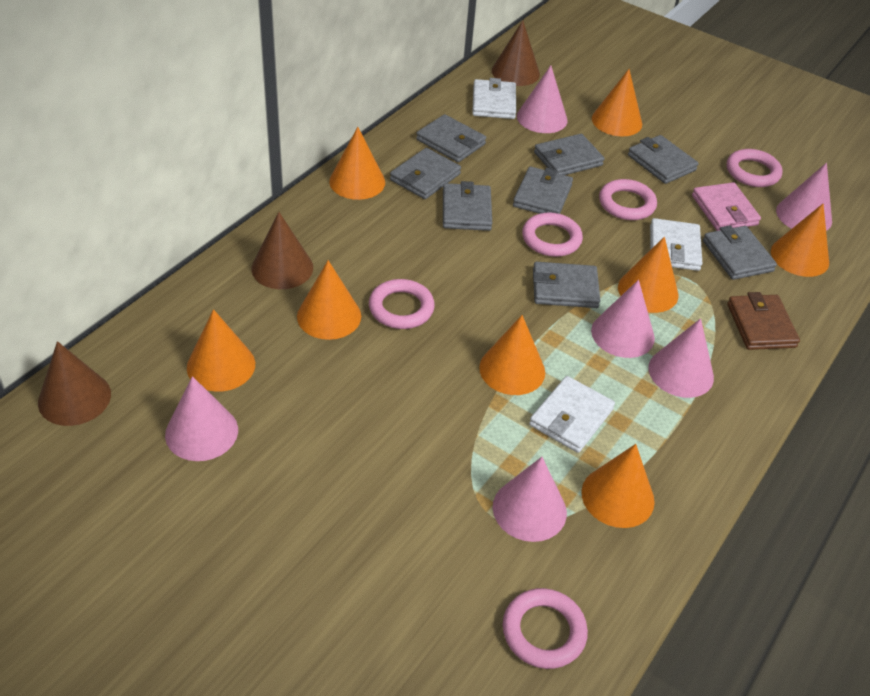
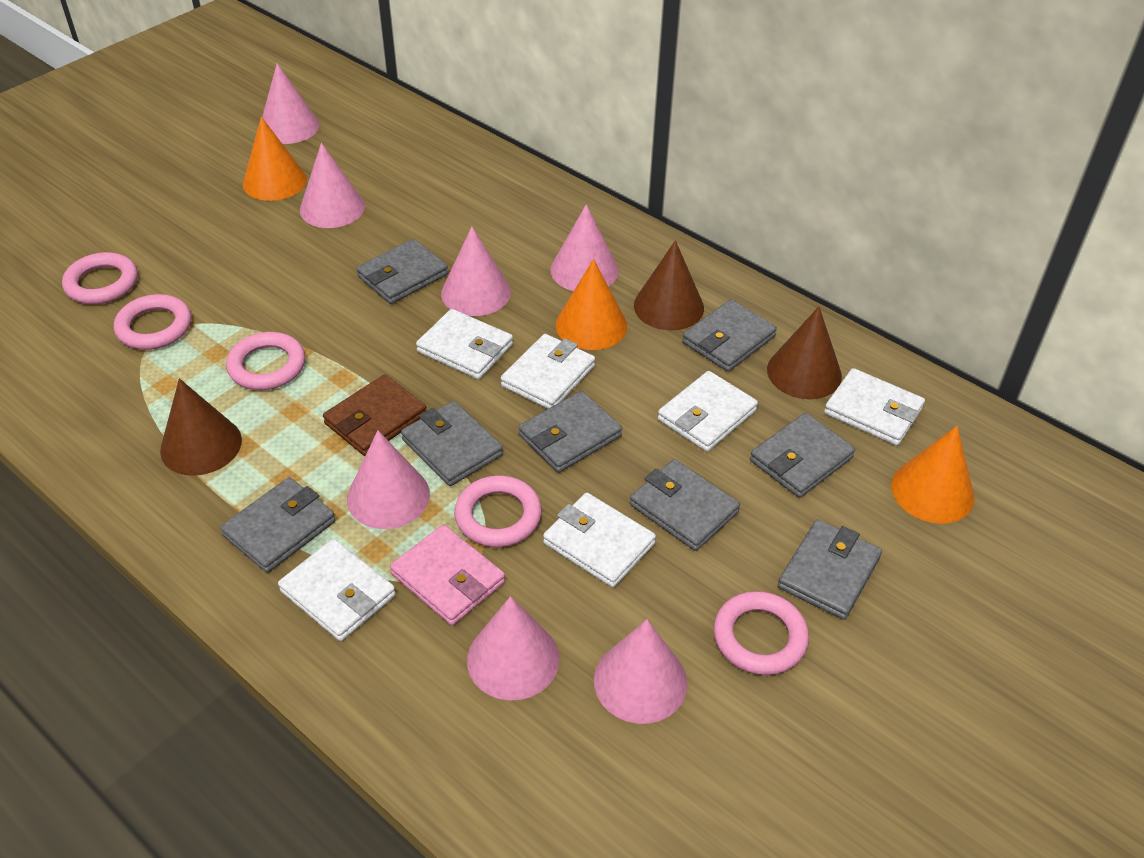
orange cone: 8 -> 3
pink cone: 6 -> 7
white wallet: 3 -> 6

